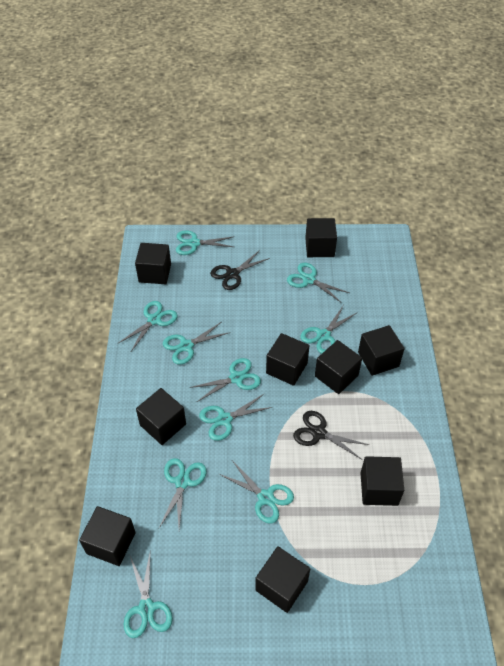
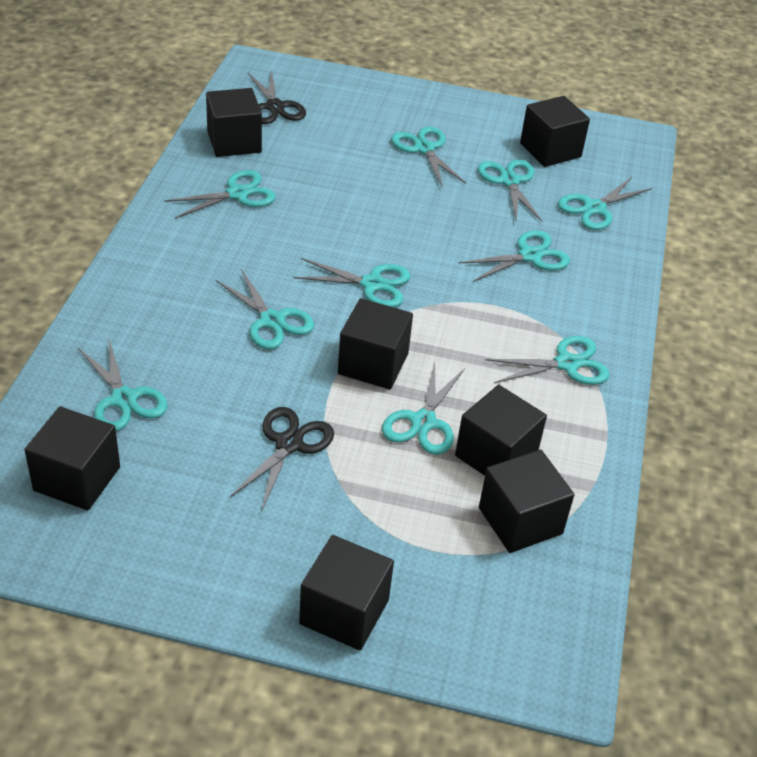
black cube: 9 -> 7

